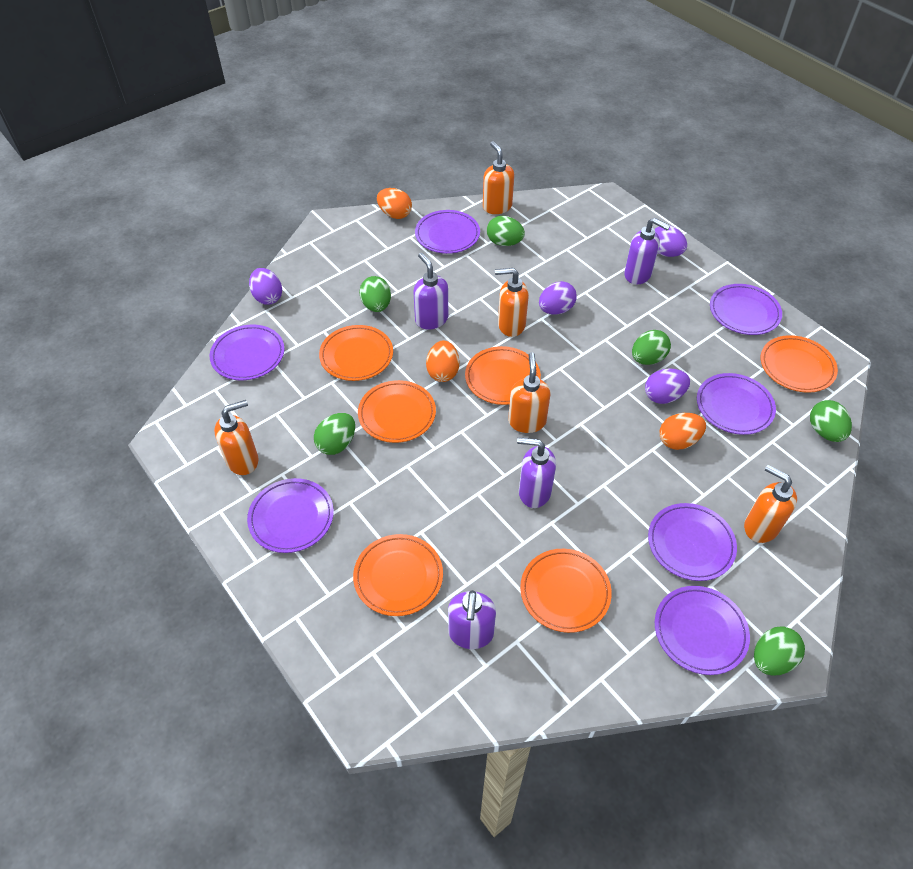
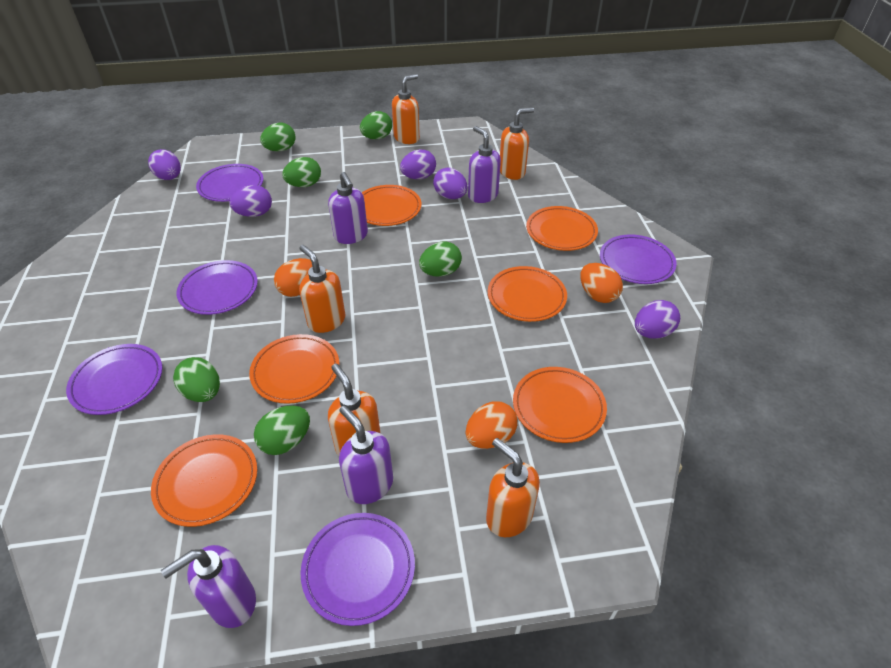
purple egg: 4 -> 5
purple plate: 7 -> 5

